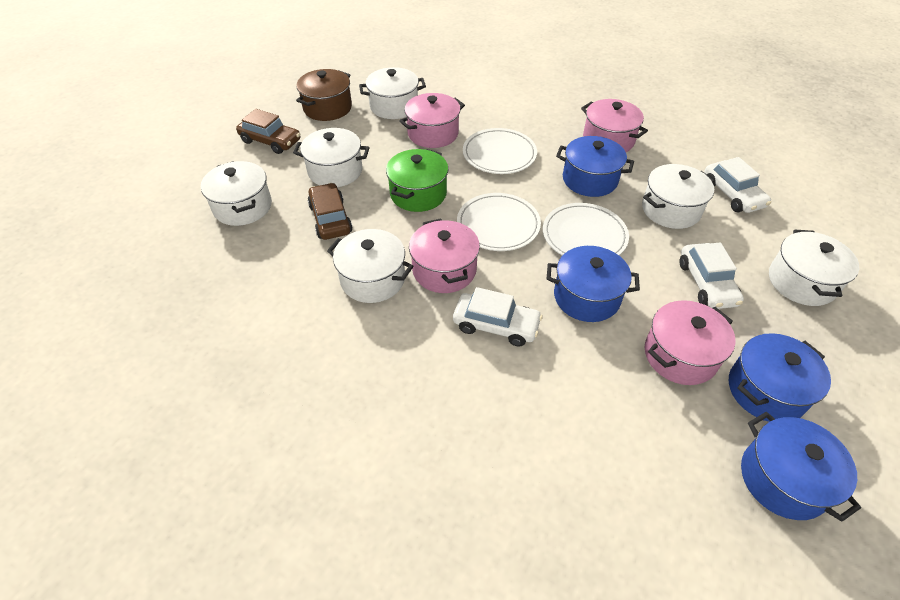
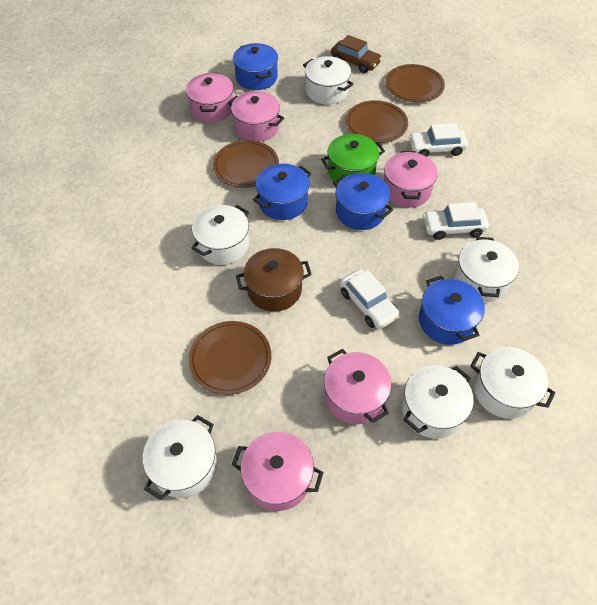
brown car: 2 -> 1
brown plate: 0 -> 4
pink pot: 4 -> 5
white plate: 3 -> 0

